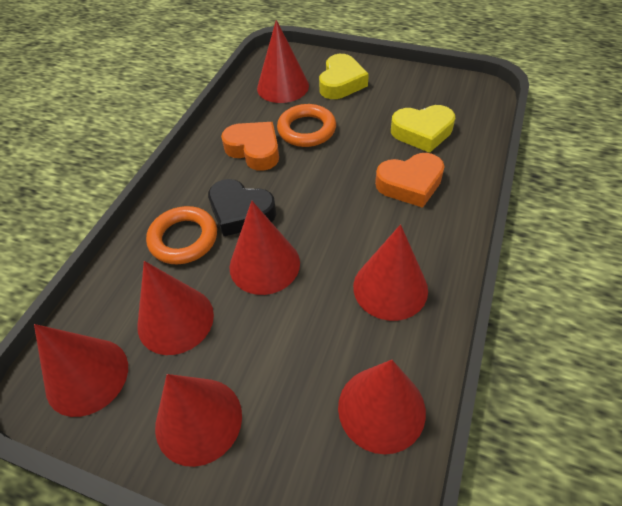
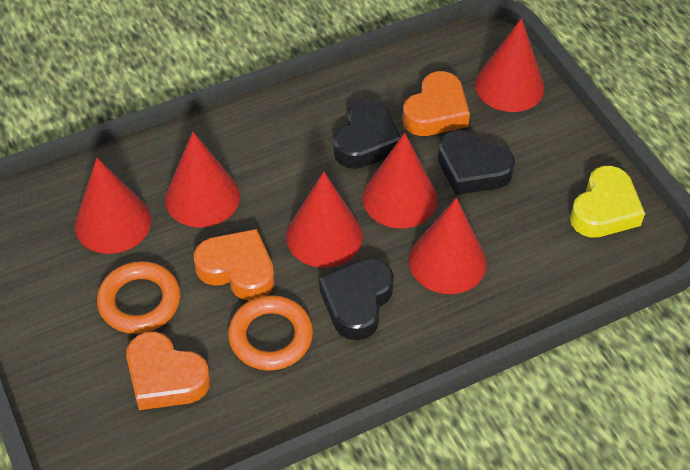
black heart: 1 -> 3
orange heart: 2 -> 3
red cone: 7 -> 6
yellow heart: 2 -> 1

